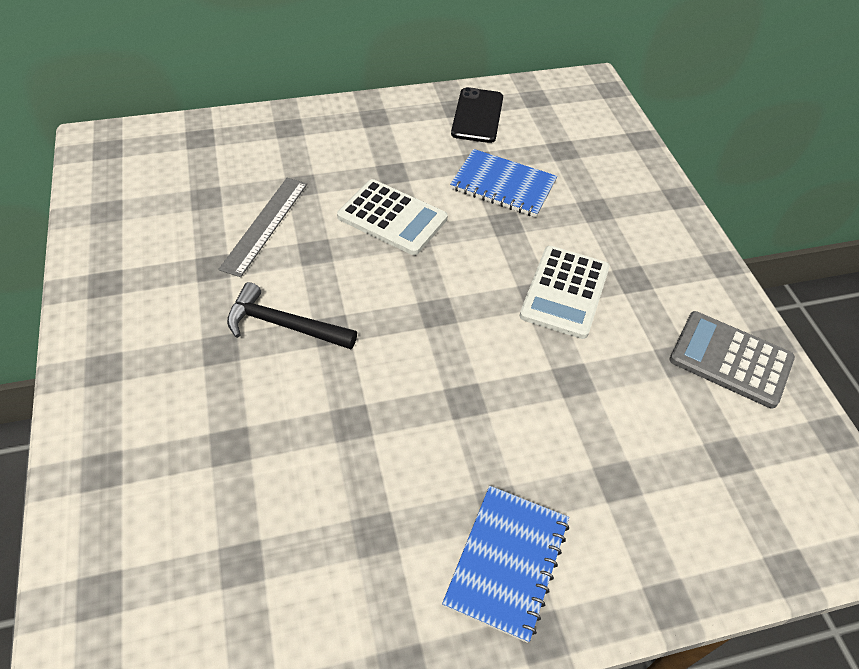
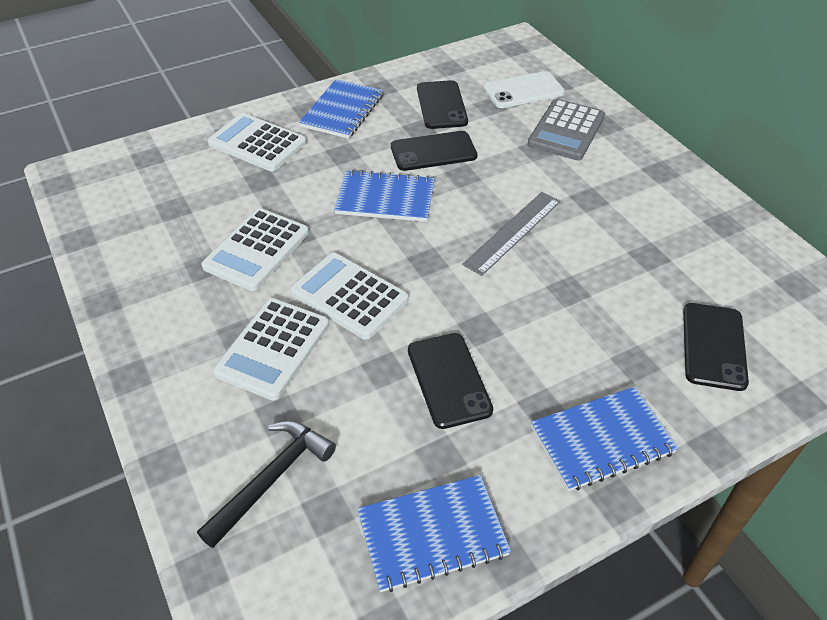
black phone: 1 -> 4
blue notebook: 2 -> 4
white calculator: 2 -> 4
white phone: 0 -> 1

